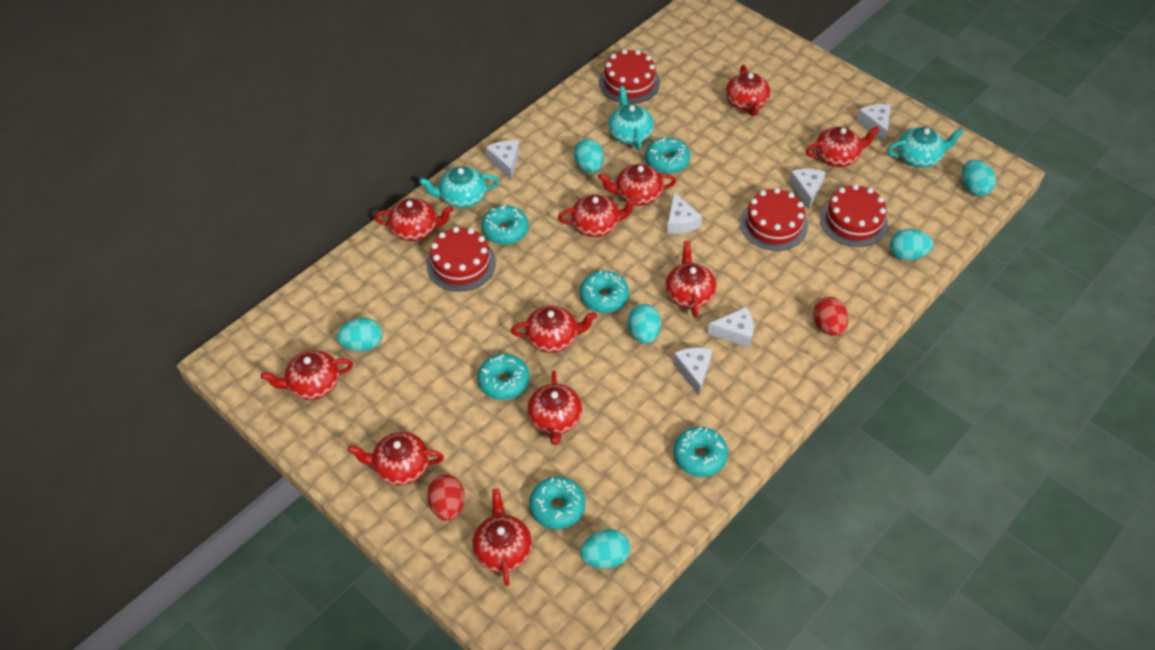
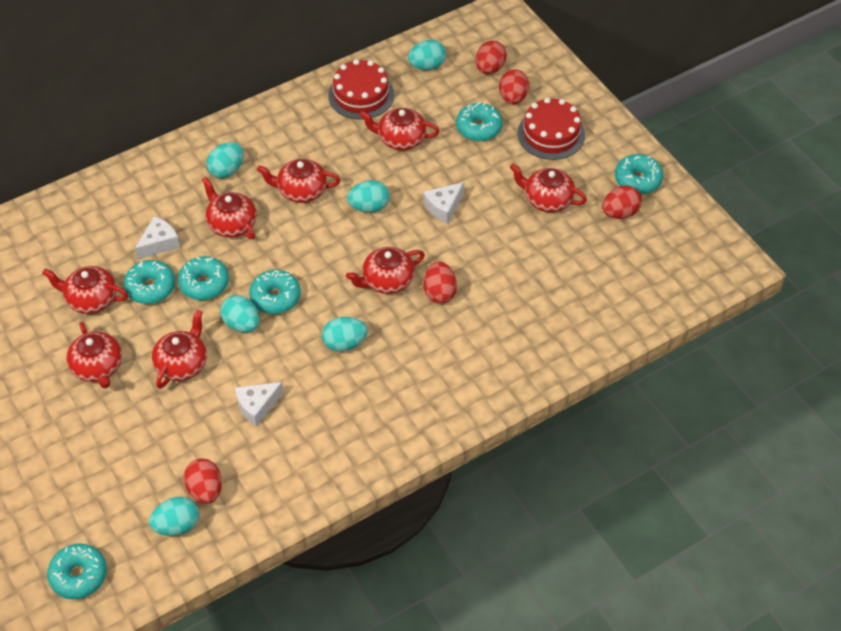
red cake: 4 -> 2
red egg: 2 -> 5
red teapot: 11 -> 8
turquoise teapot: 3 -> 0
white cheese: 6 -> 3

